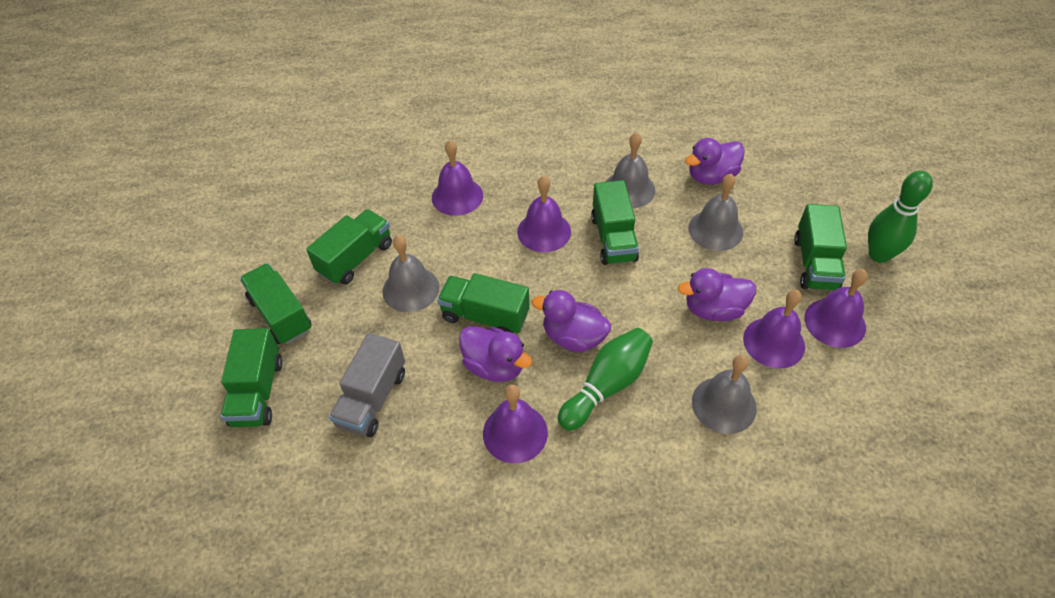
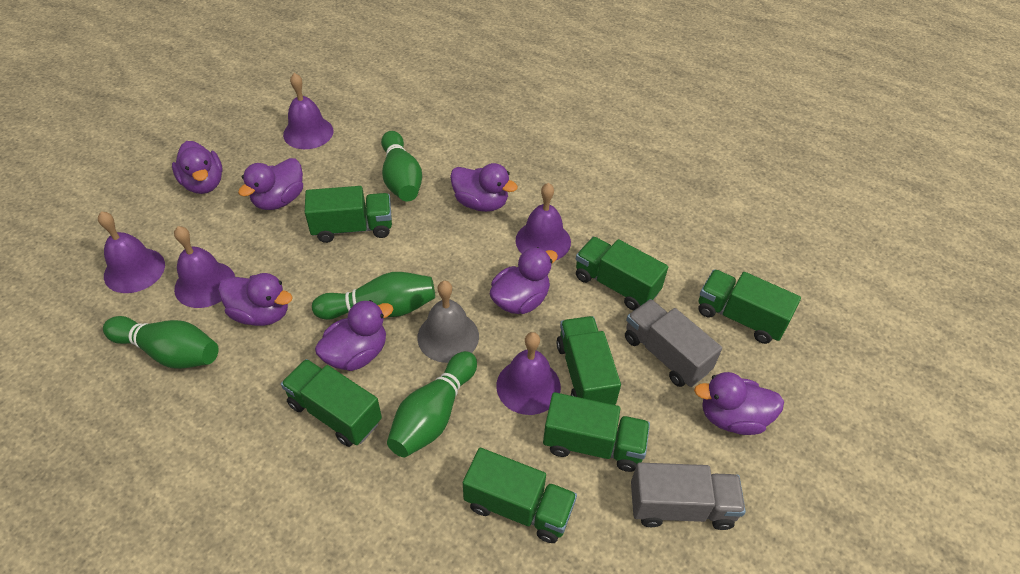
green bowling pin: 2 -> 4
green truck: 6 -> 7
grey bell: 4 -> 1
grey truck: 1 -> 2
purple duck: 4 -> 7

